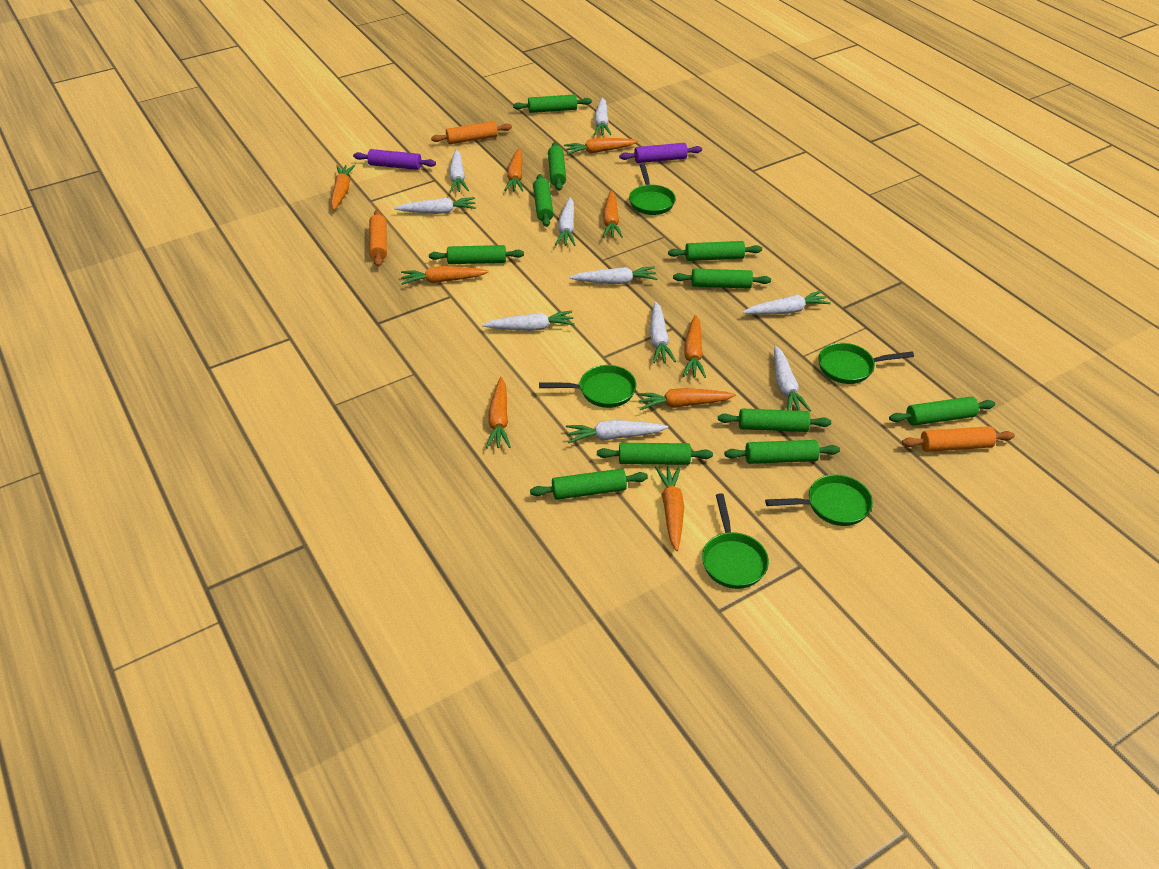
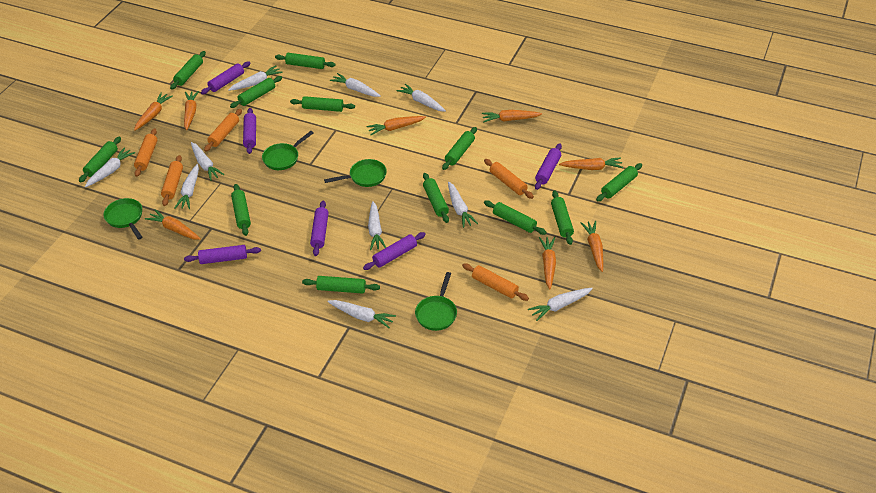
green pan: 5 -> 4
green rolling pin: 11 -> 12
orange carrot: 9 -> 8
orange rolling pin: 3 -> 5
purple rolling pin: 2 -> 6

